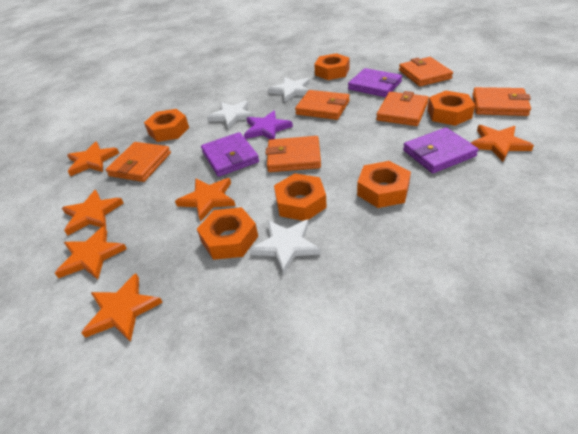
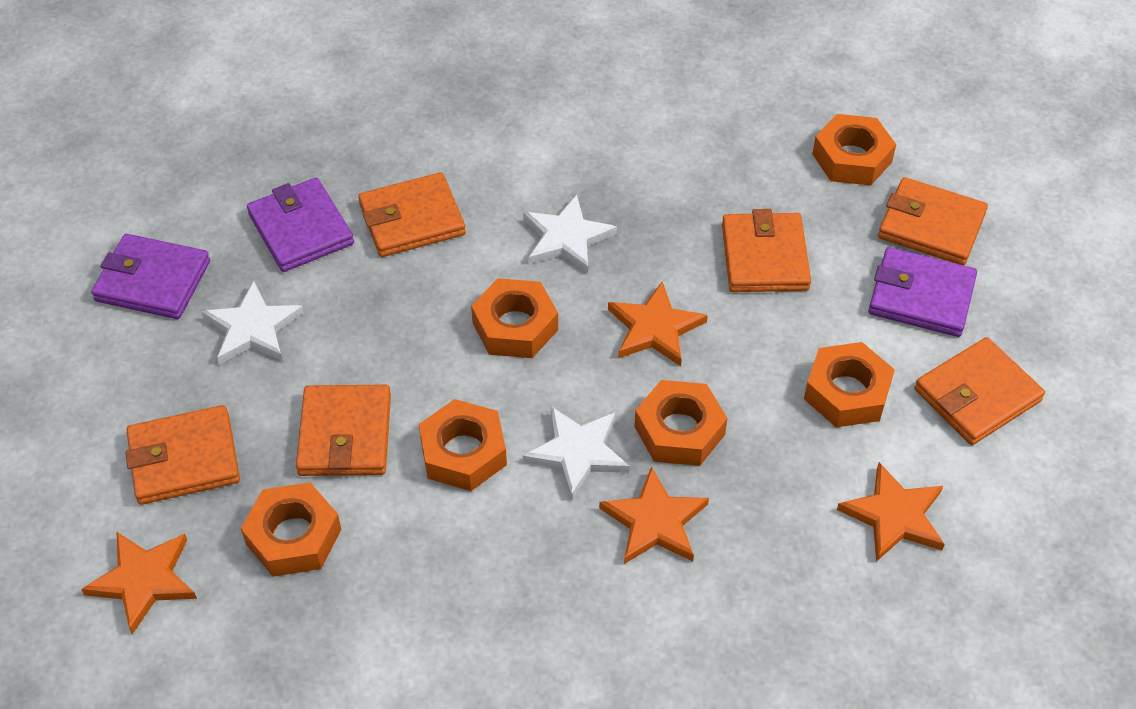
orange star: 6 -> 4
purple star: 1 -> 0

